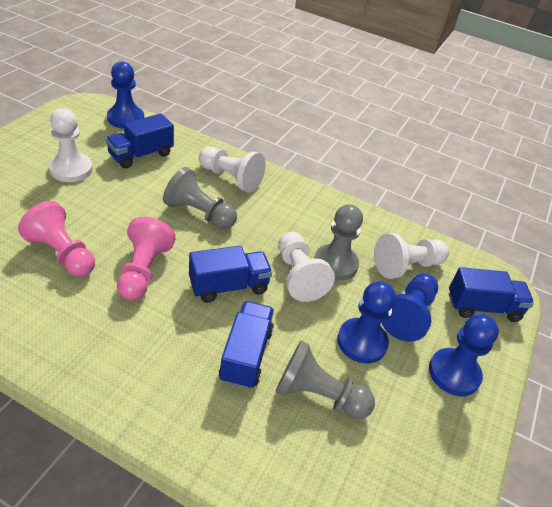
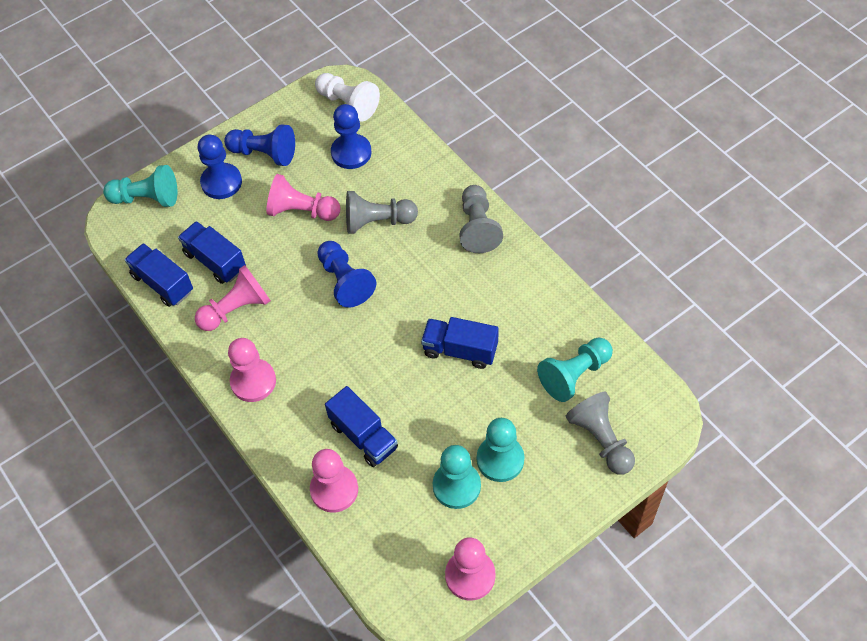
pink pawn: 2 -> 5
turquoise pawn: 0 -> 4
white pawn: 4 -> 1

